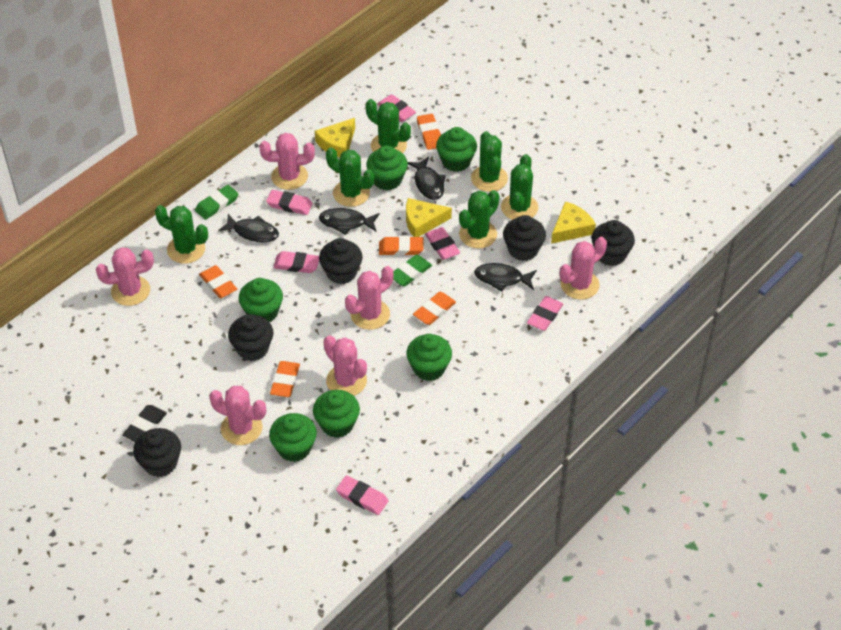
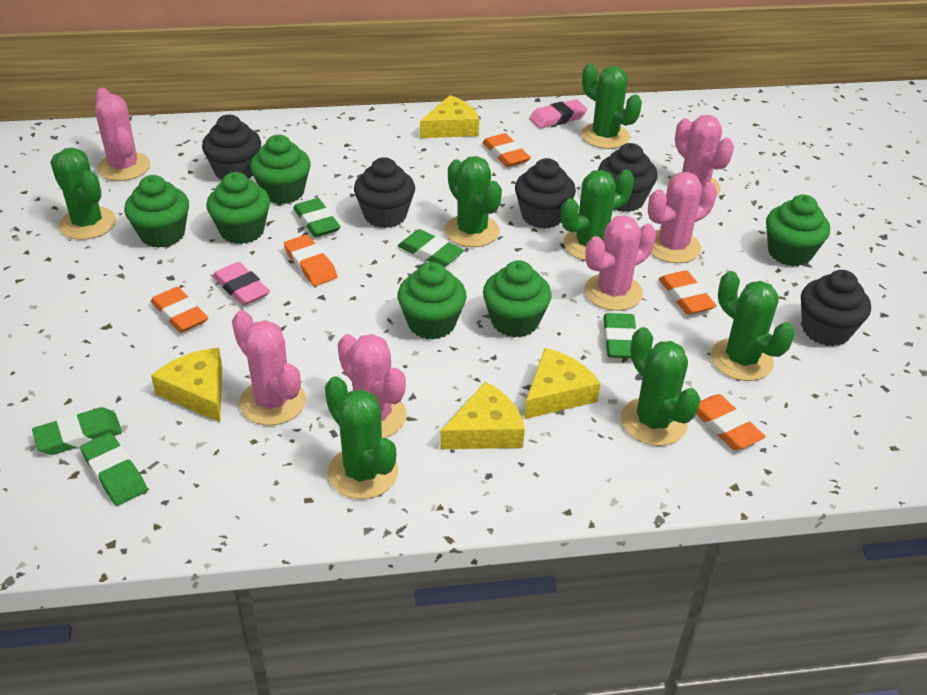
black eraser: 1 -> 0
black fish: 4 -> 0
green cactus: 6 -> 7
green eraser: 2 -> 5
pink eraser: 6 -> 2
yellow cheese: 3 -> 4

